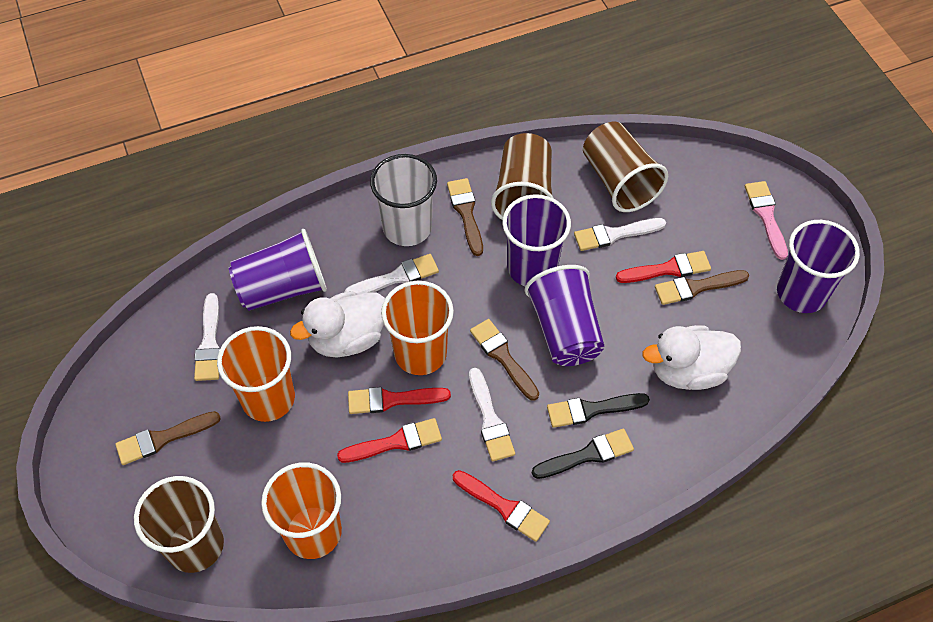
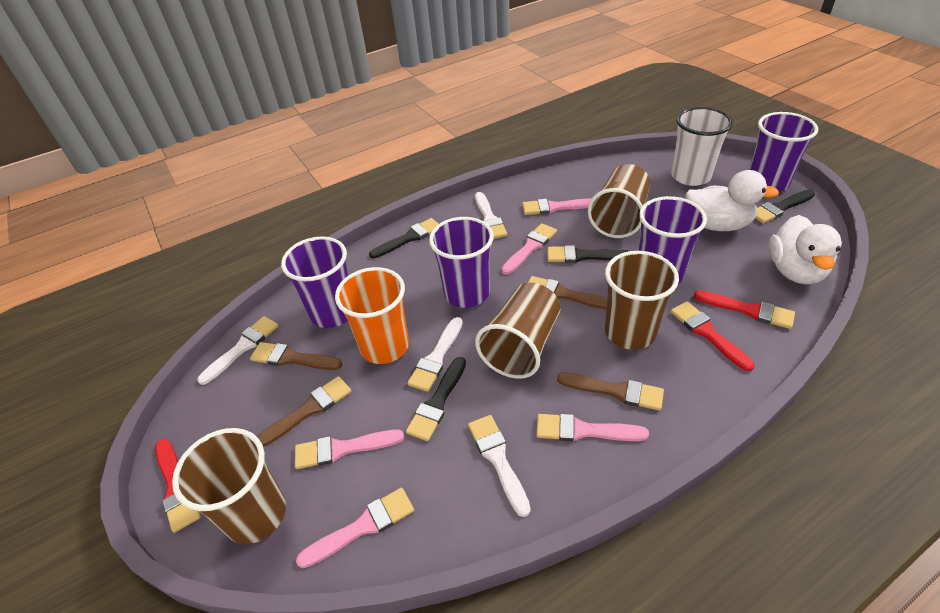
black brush: 2 -> 4
brown cup: 3 -> 4
orange cup: 3 -> 1
pink brush: 1 -> 5
red brush: 4 -> 3

